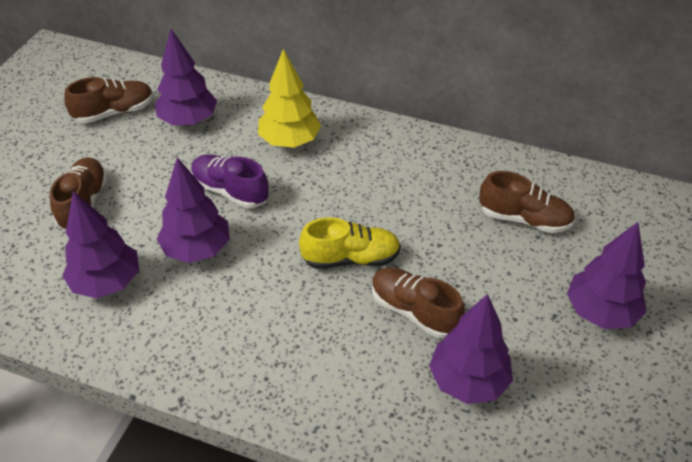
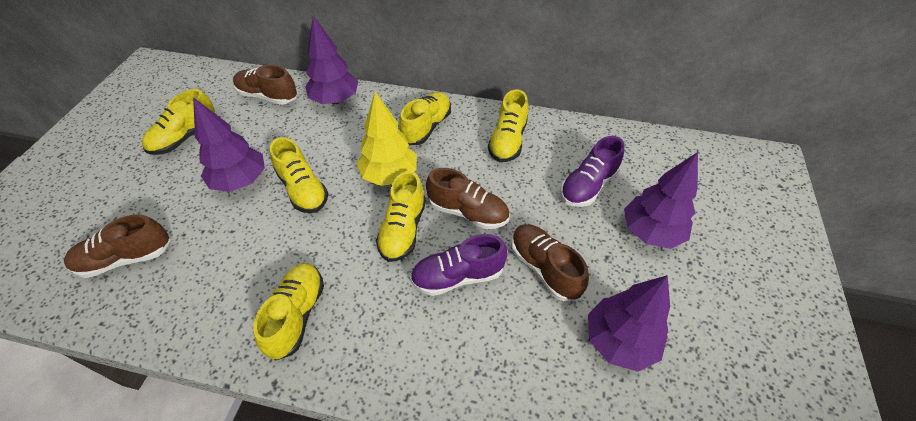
purple shoe: 1 -> 2
purple tree: 5 -> 4
yellow shoe: 1 -> 6

